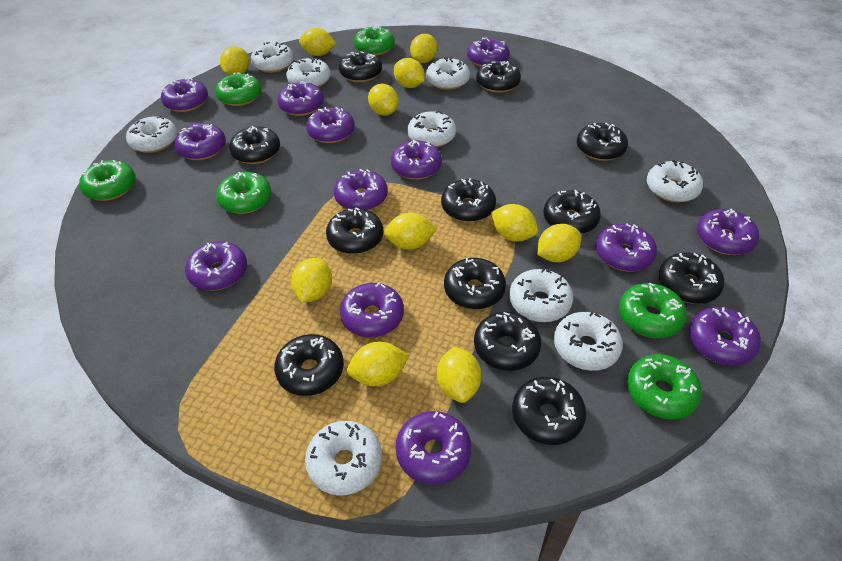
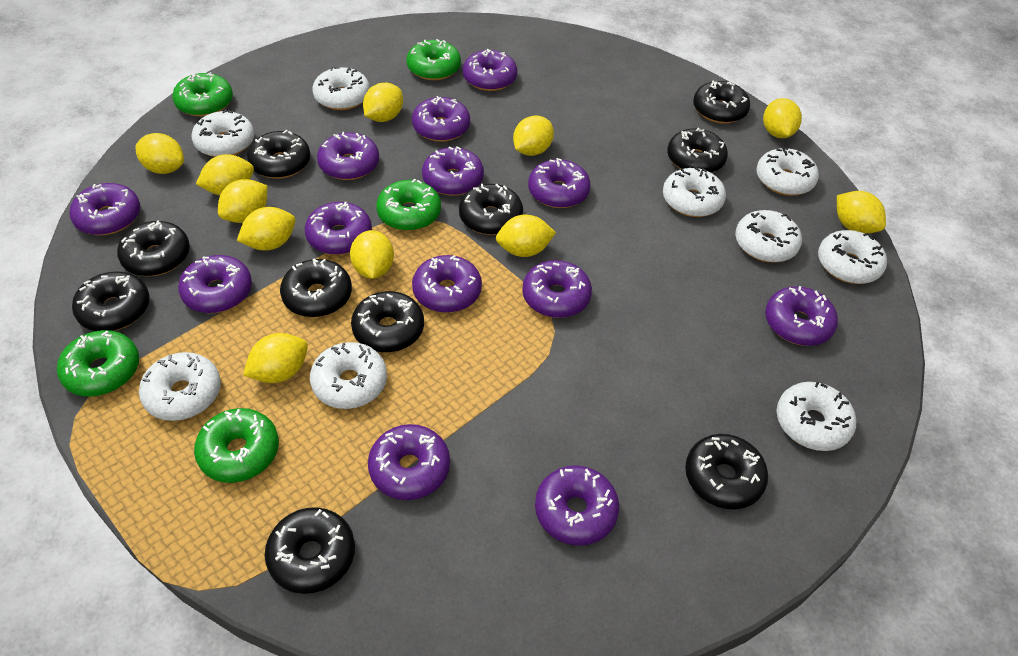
black donut: 12 -> 10
green donut: 6 -> 5

